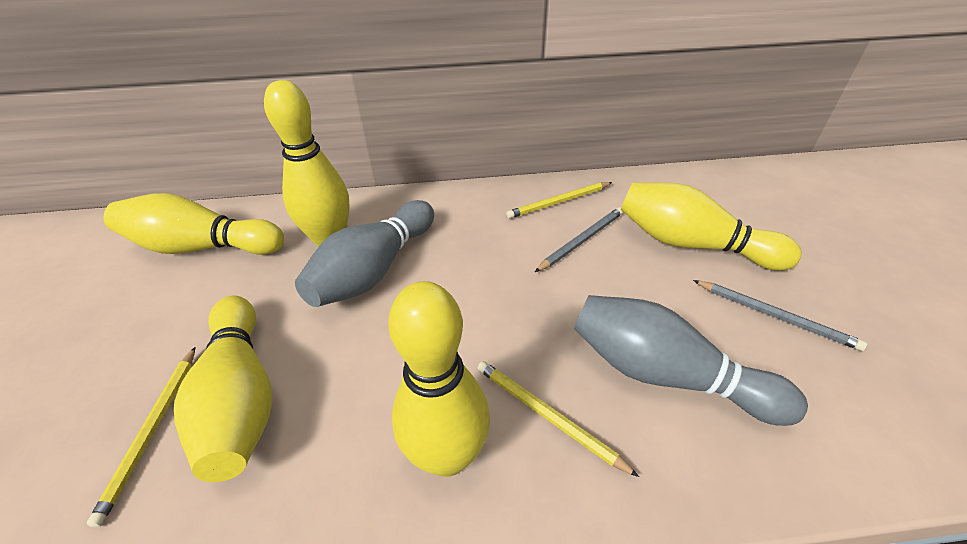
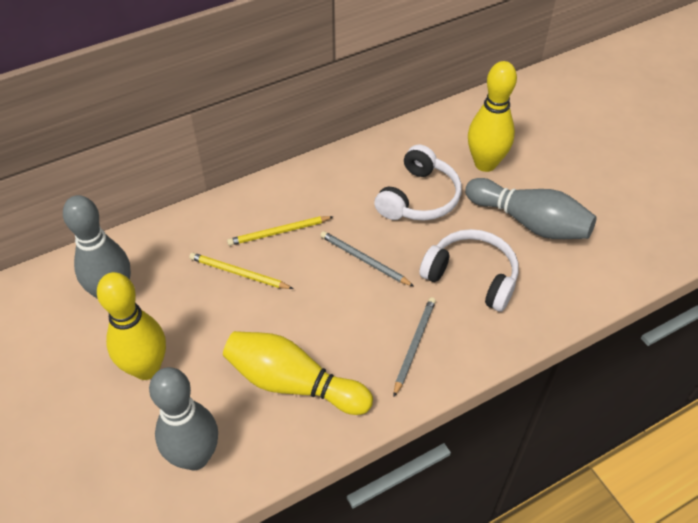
grey bowling pin: 2 -> 3
white headphones: 0 -> 2
yellow bowling pin: 5 -> 3
yellow pencil: 3 -> 2

